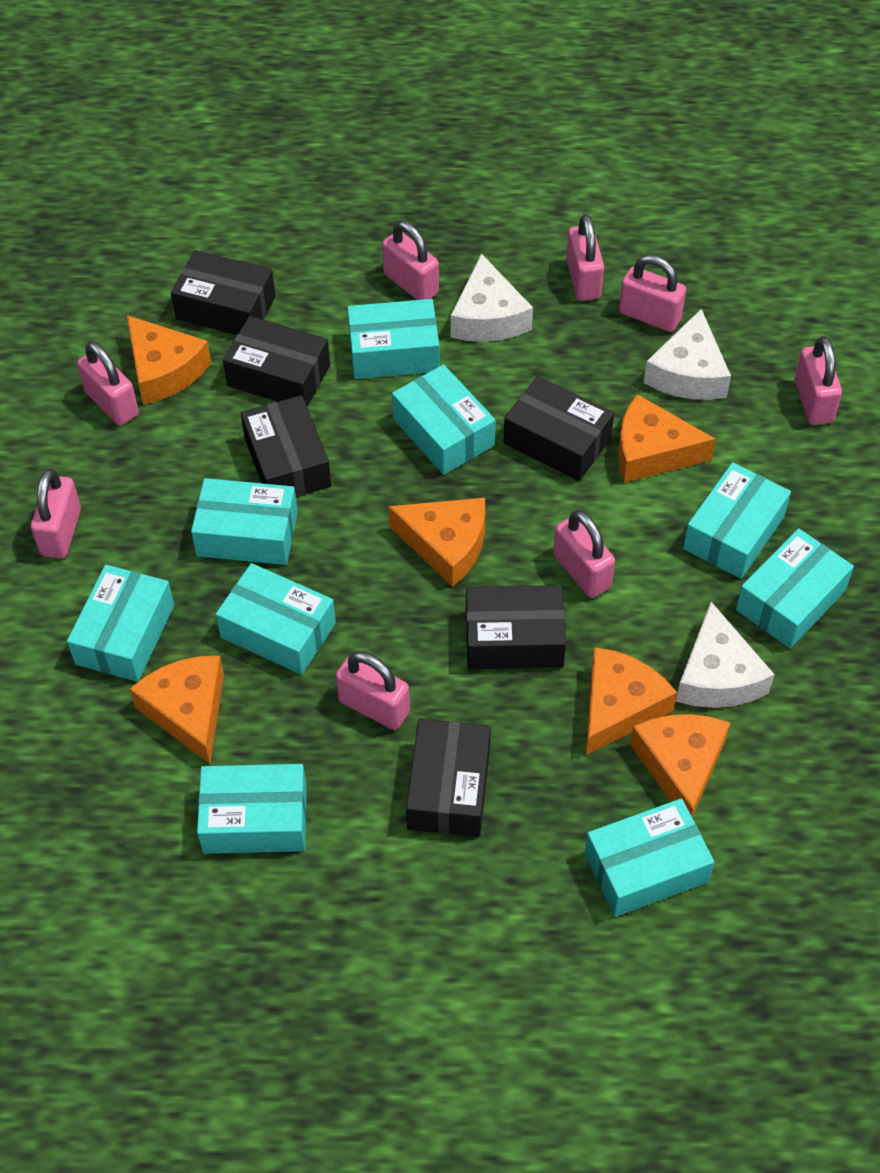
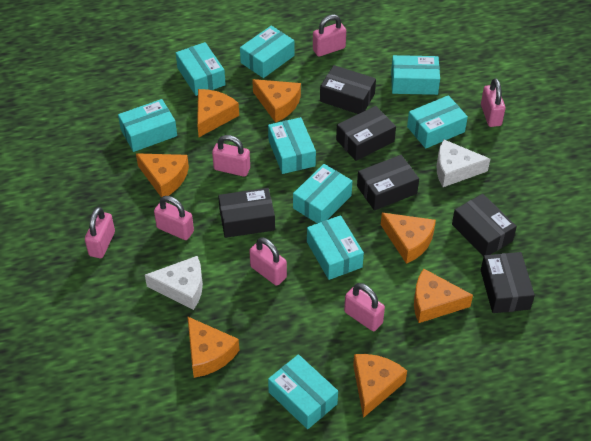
orange cheese: 6 -> 7
pink padlock: 8 -> 7
white cheese: 3 -> 2

